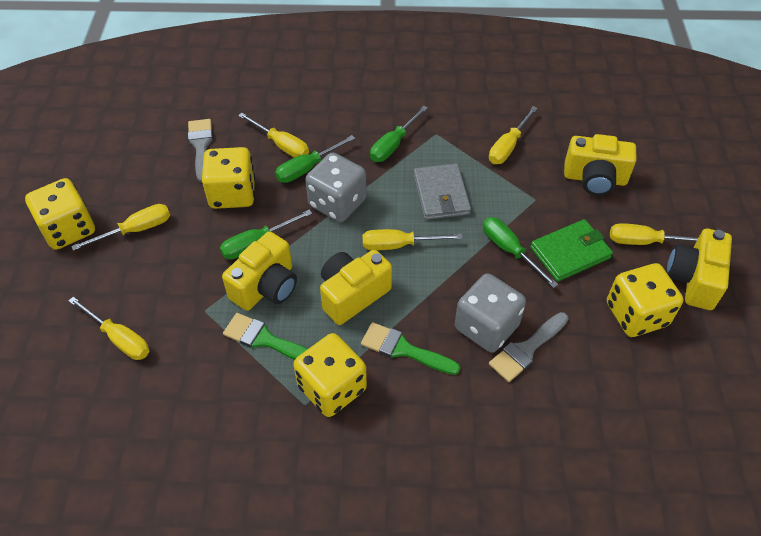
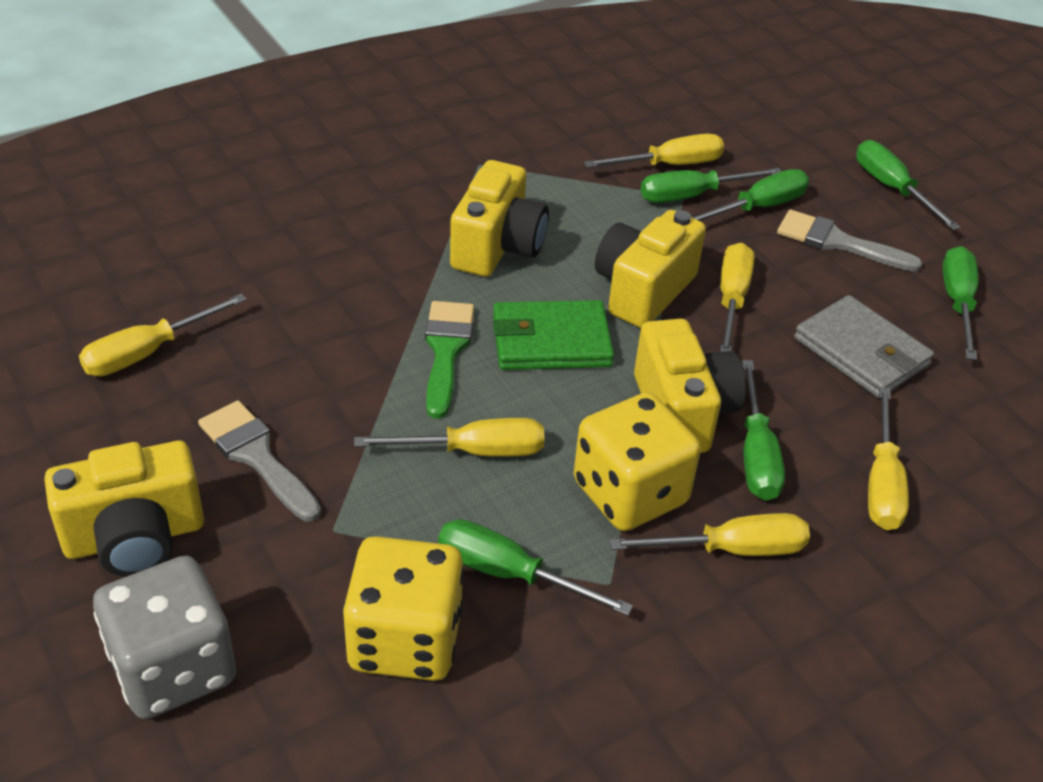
green brush: 2 -> 1
green screwdriver: 4 -> 6
grey dice: 2 -> 1
yellow dice: 4 -> 2

